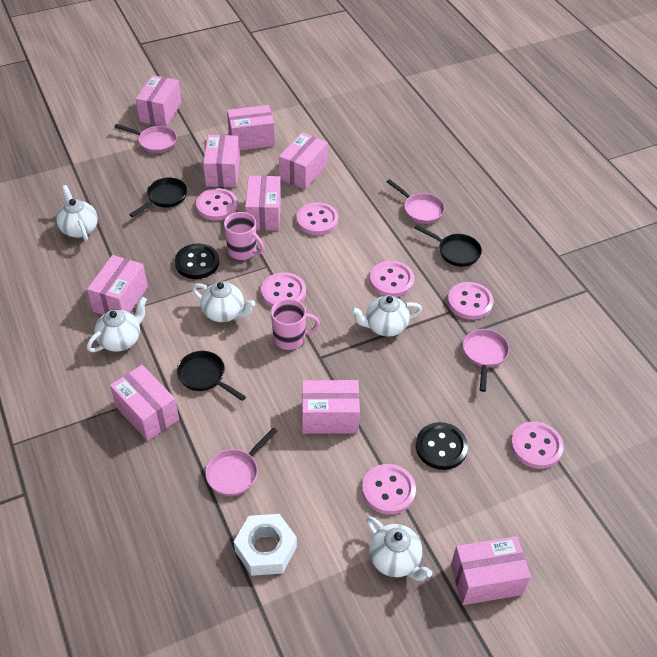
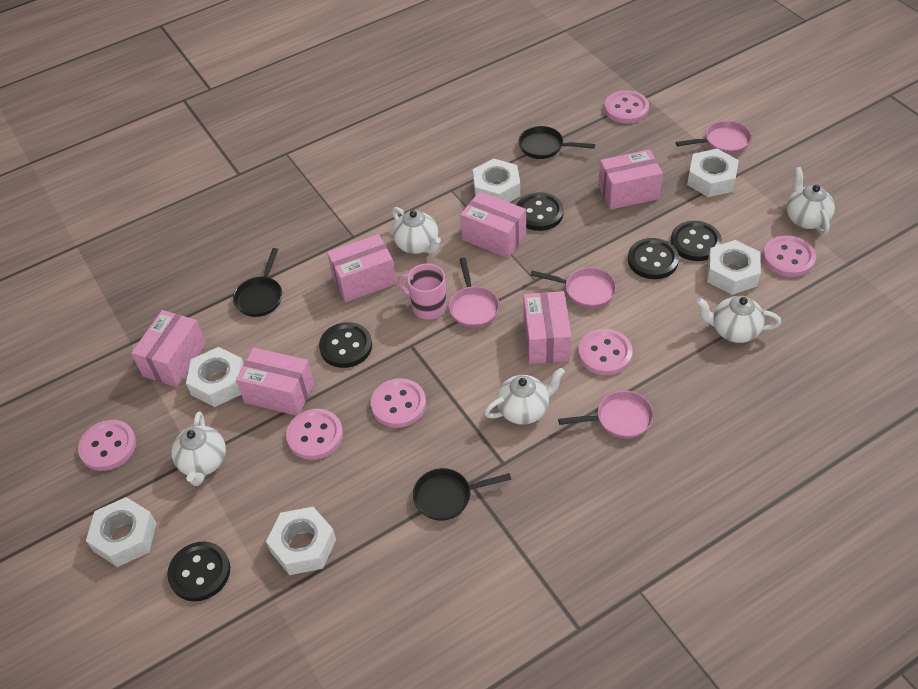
black button: 2 -> 5
pink box: 9 -> 6
pink button: 7 -> 6
pink mug: 2 -> 1
white nut: 1 -> 6

